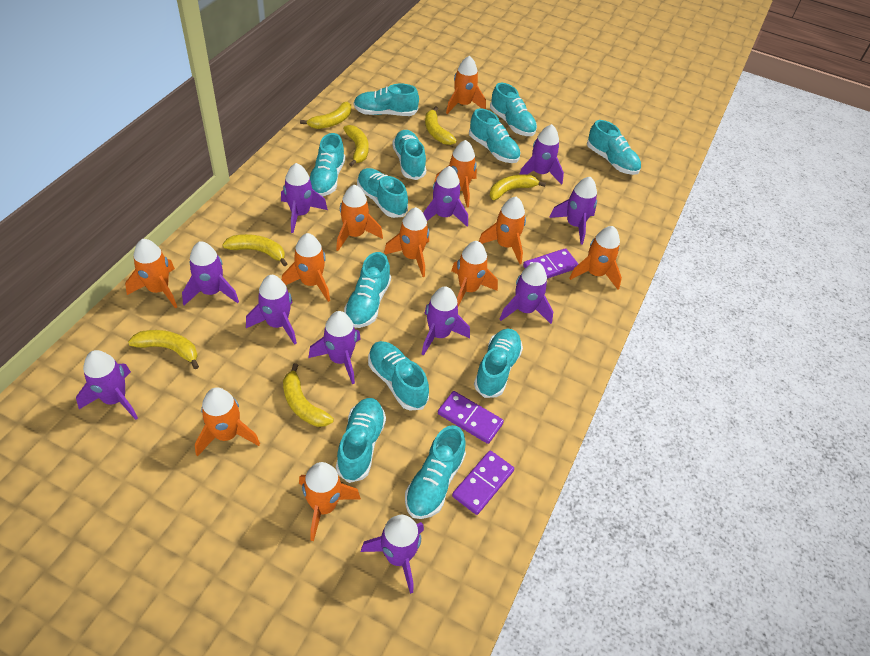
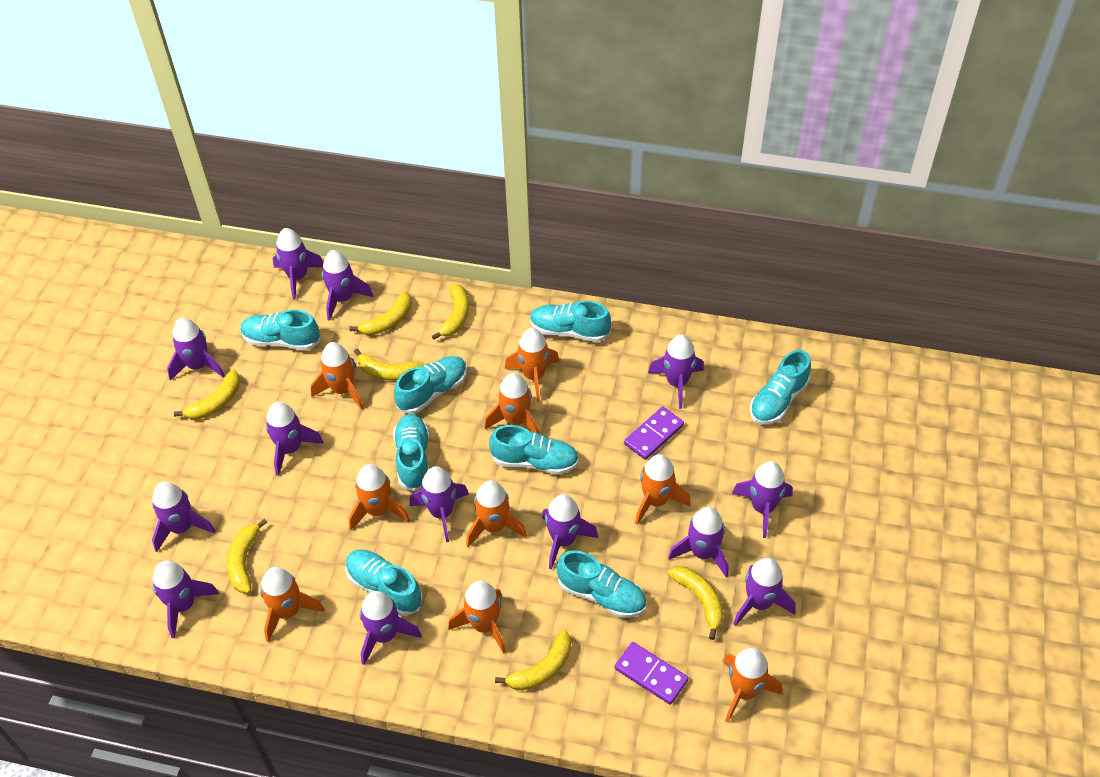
orange rocket: 11 -> 9
purple domino: 3 -> 2
purple rocket: 11 -> 13
turquoise shoe: 12 -> 8

